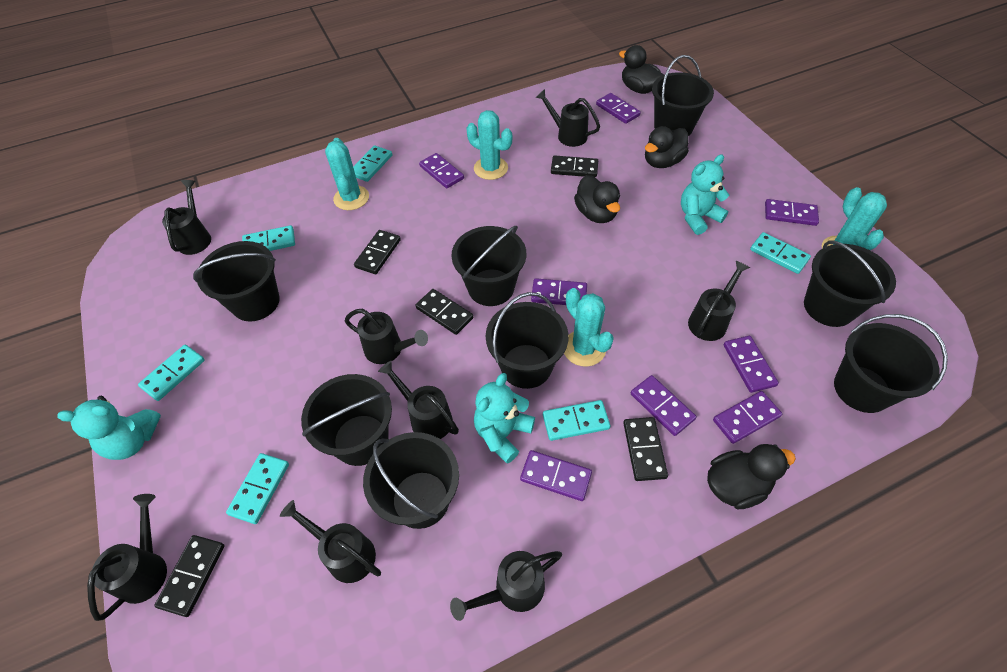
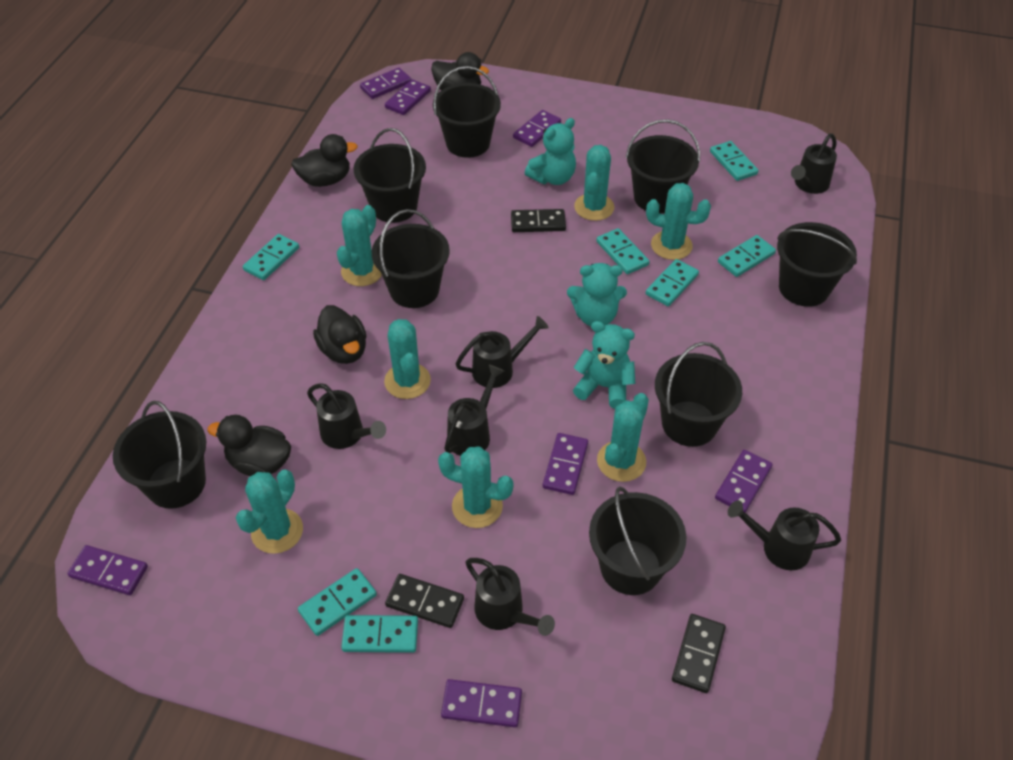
black domino: 5 -> 3
black watering can: 8 -> 6
purple domino: 8 -> 7
turquoise cactus: 4 -> 7
turquoise domino: 6 -> 7

